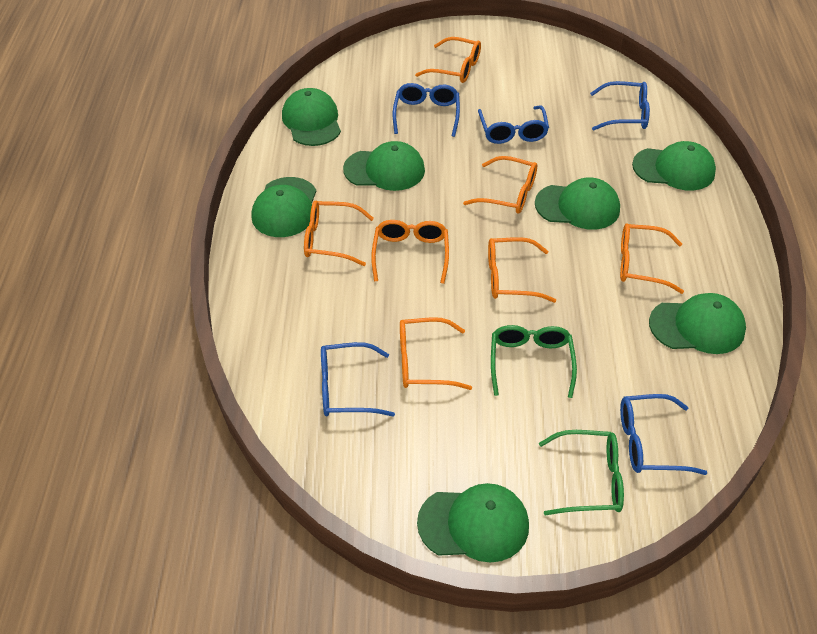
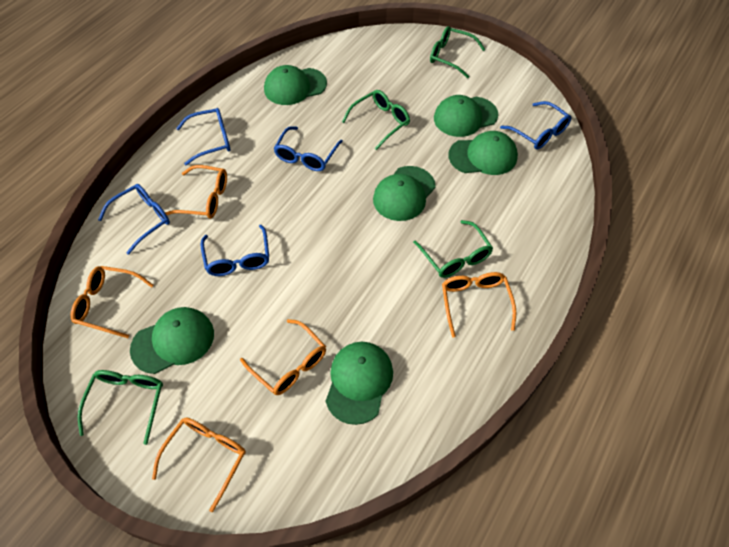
green cap: 7 -> 6
green glasses: 2 -> 4
orange glasses: 7 -> 5

